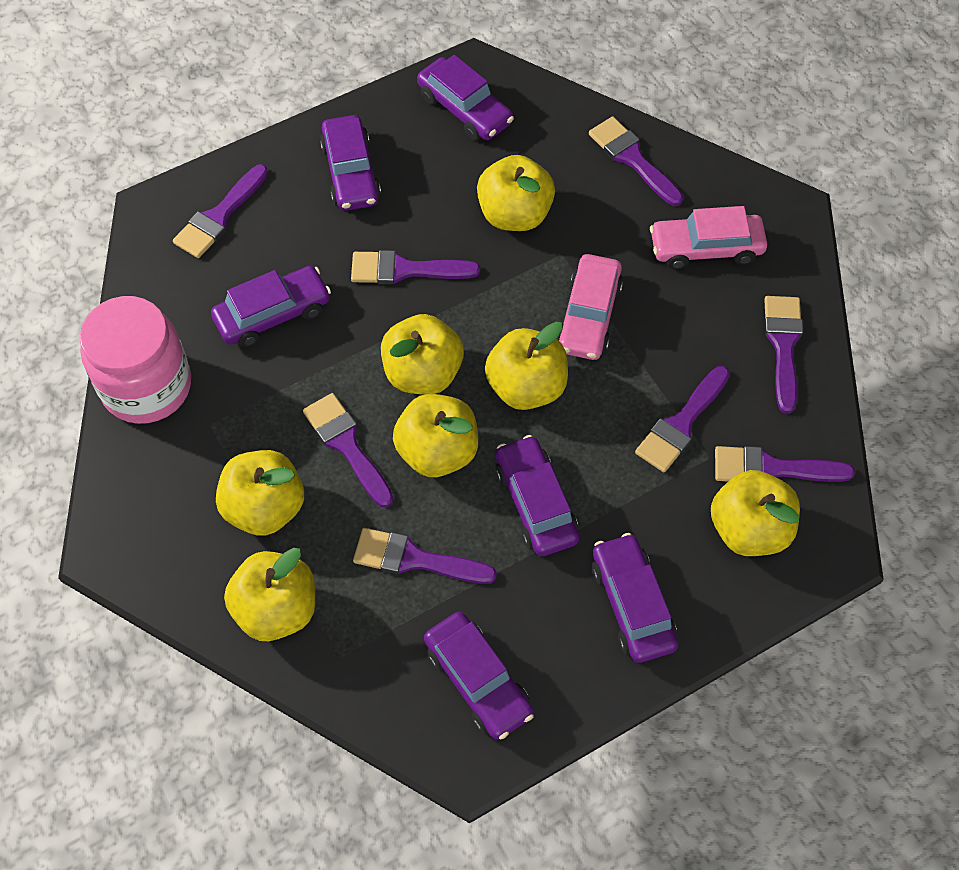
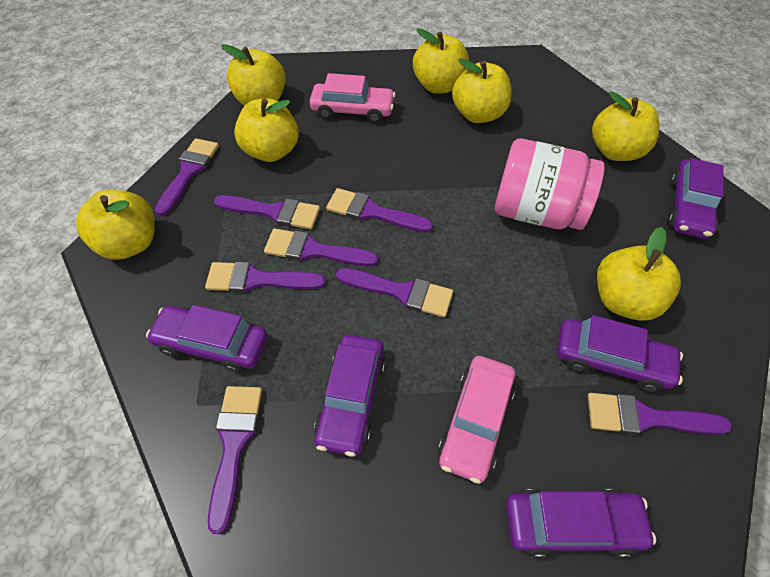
purple car: 6 -> 5

